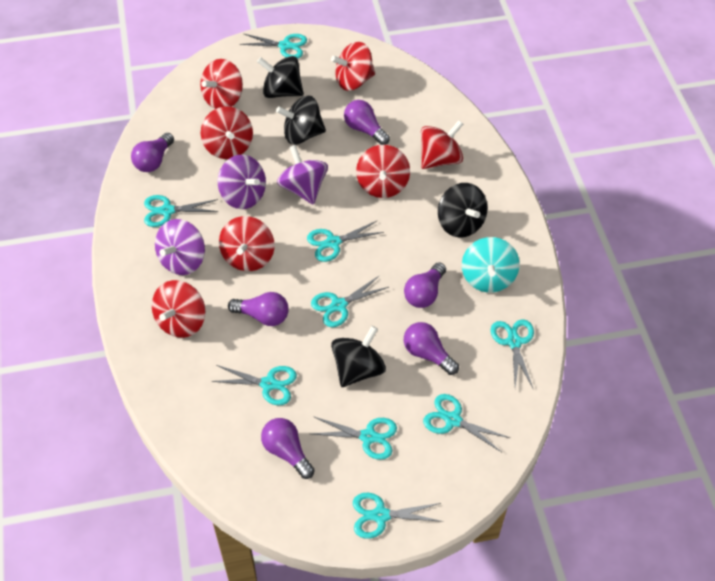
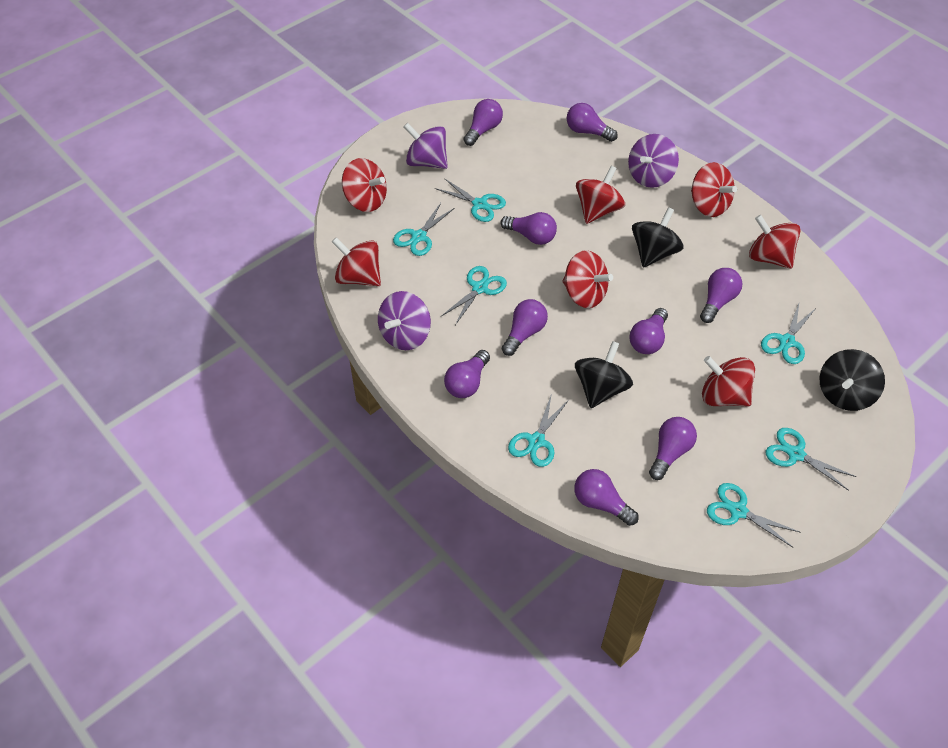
black spinning top: 4 -> 3
purple light bulb: 6 -> 9
turquoise scissors: 9 -> 7
turquoise spinning top: 1 -> 0

